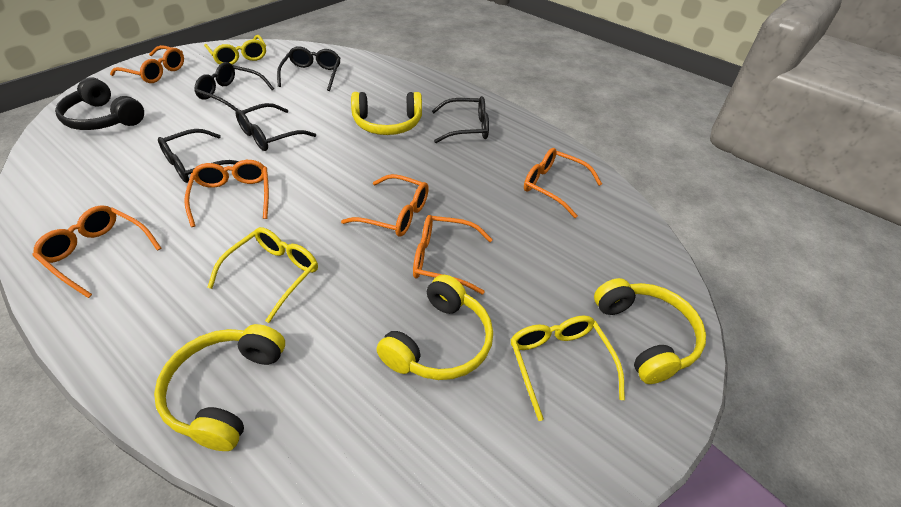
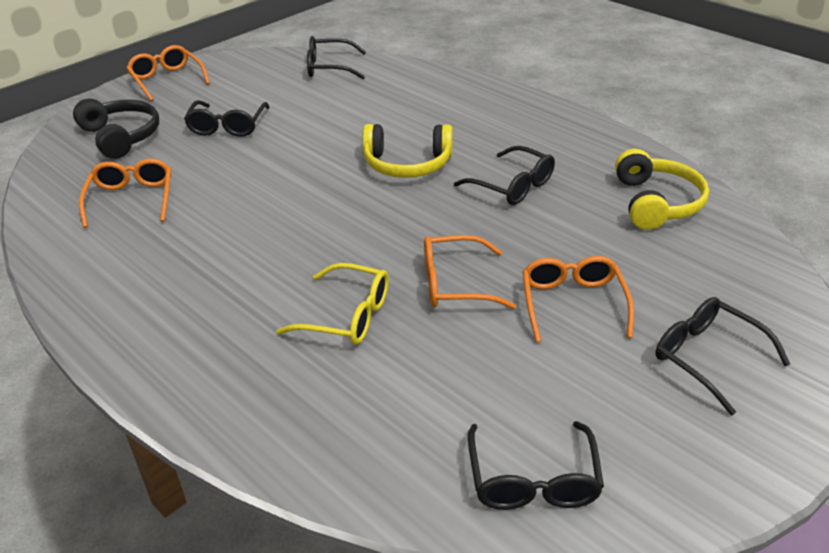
orange glasses: 6 -> 4
yellow glasses: 3 -> 1
yellow headphones: 4 -> 2

